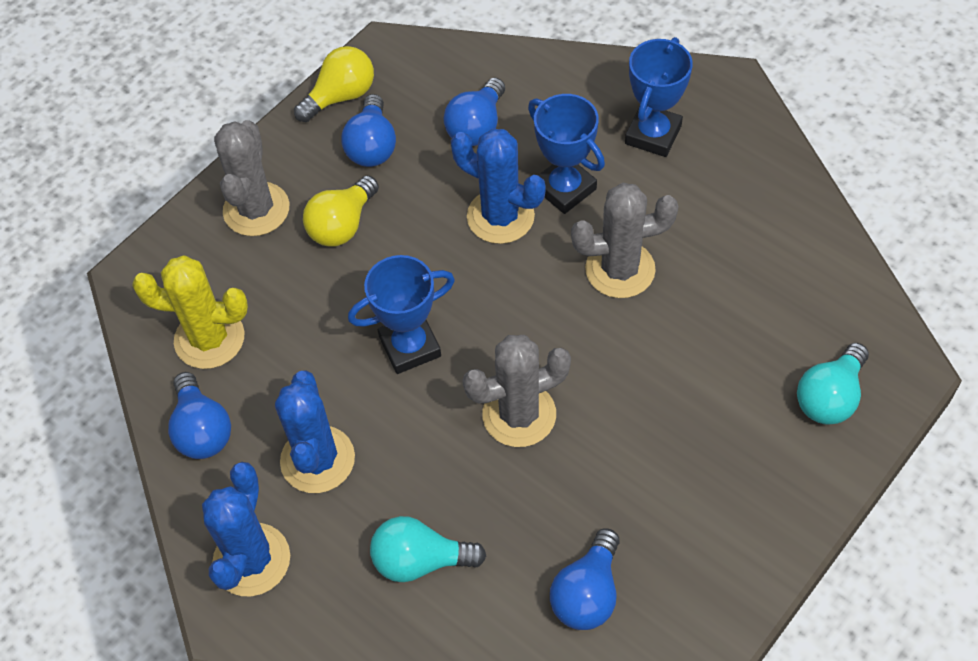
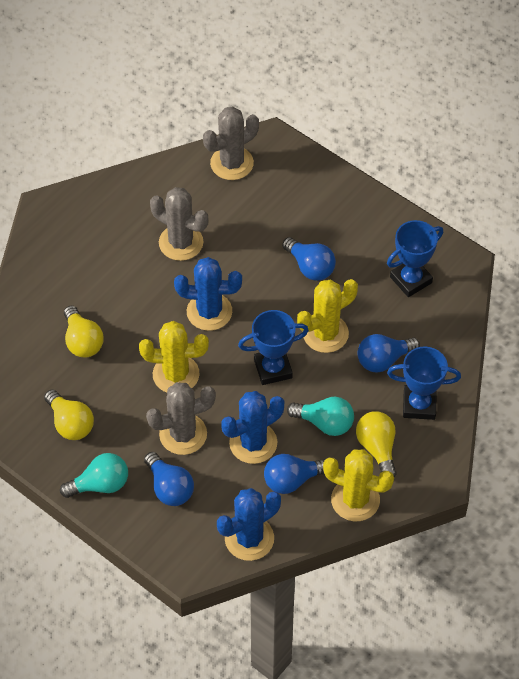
yellow cactus: 1 -> 3
yellow light bulb: 2 -> 3

